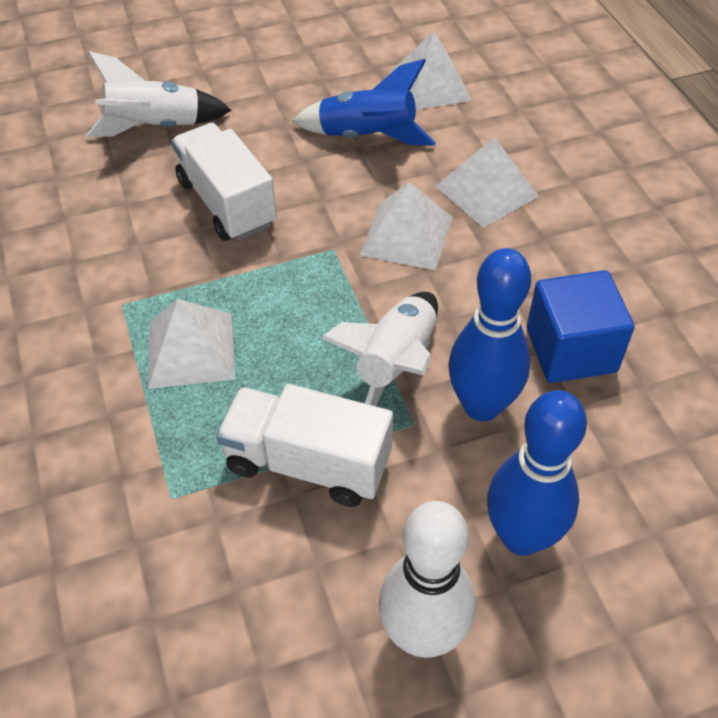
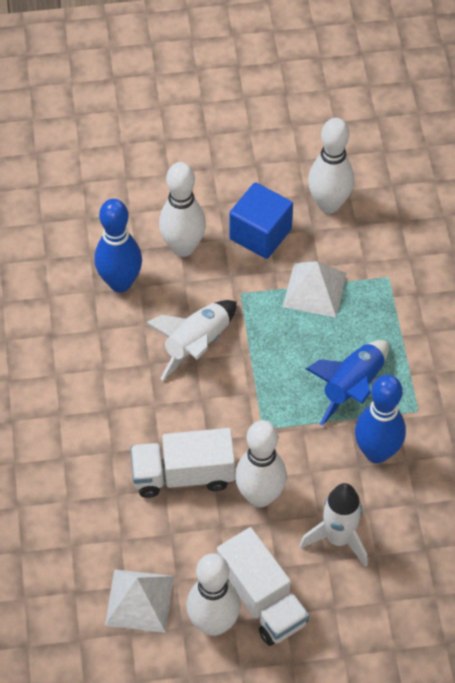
white bowling pin: 1 -> 4
white pyramid: 4 -> 2

